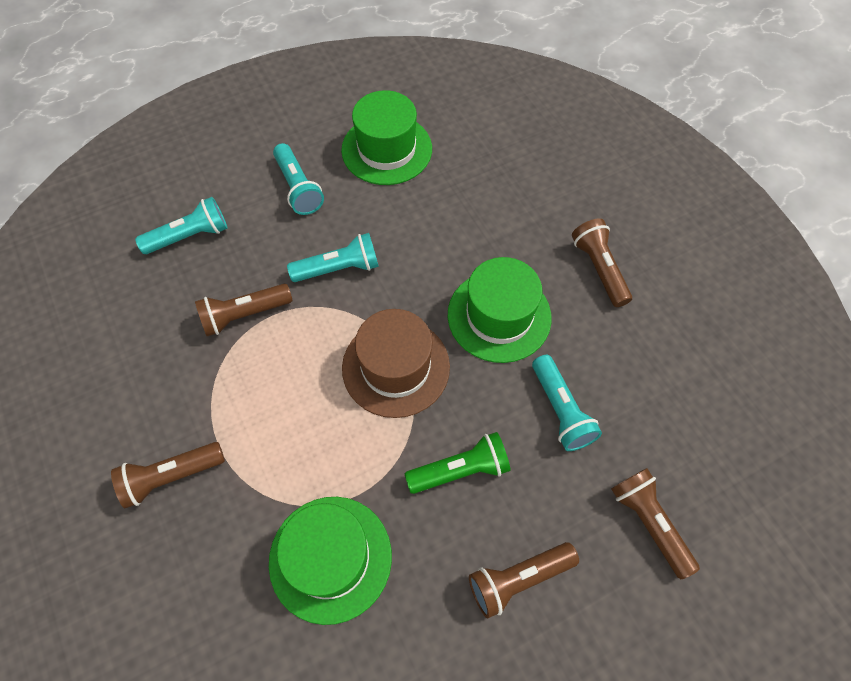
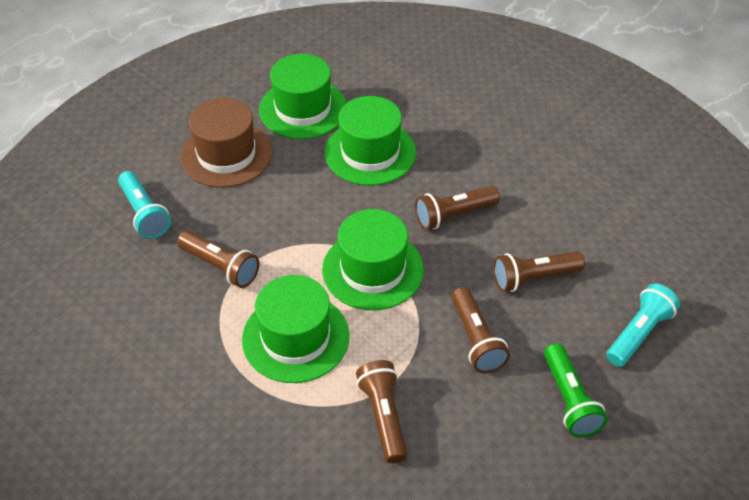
green hat: 3 -> 4
turquoise flashlight: 4 -> 2

